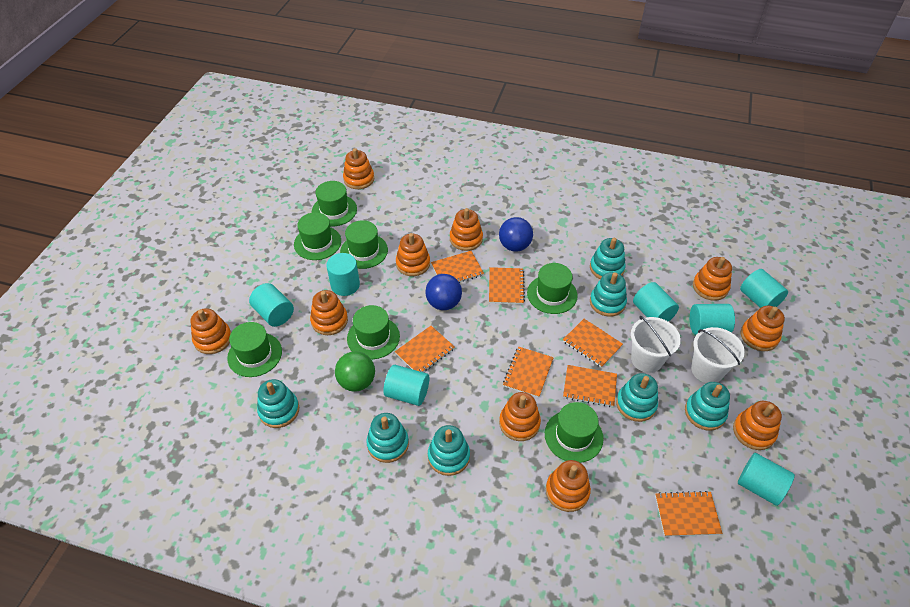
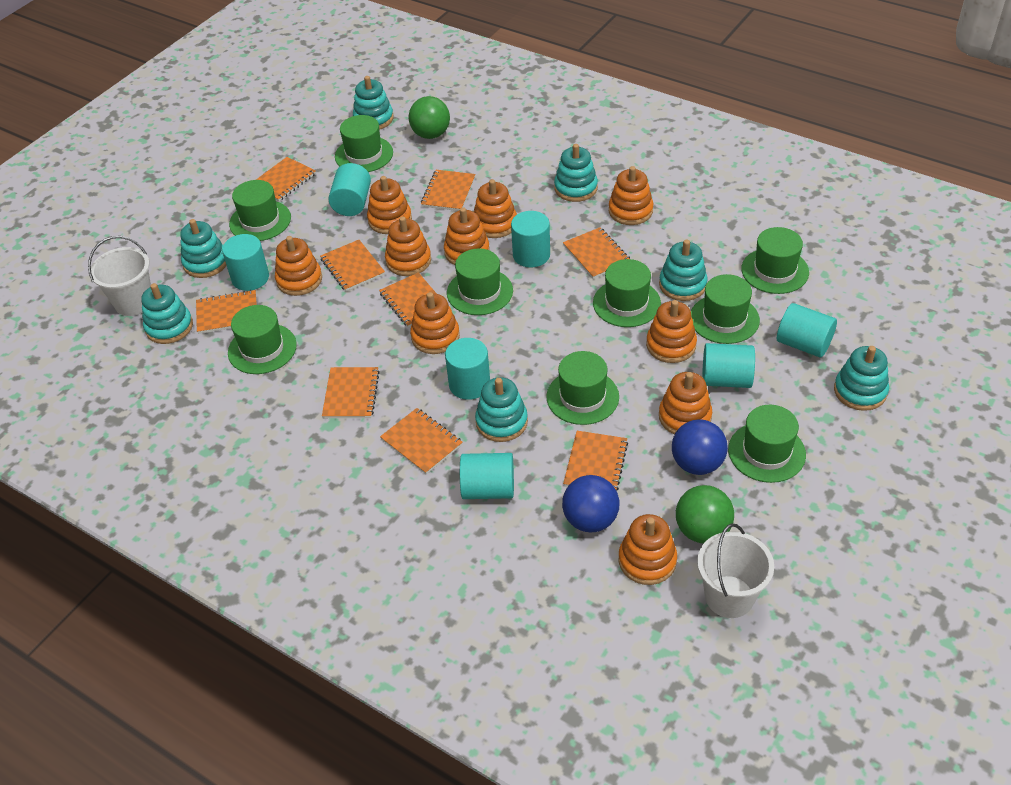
green ball: 1 -> 2
green hat: 7 -> 9
orange notebook: 7 -> 9

